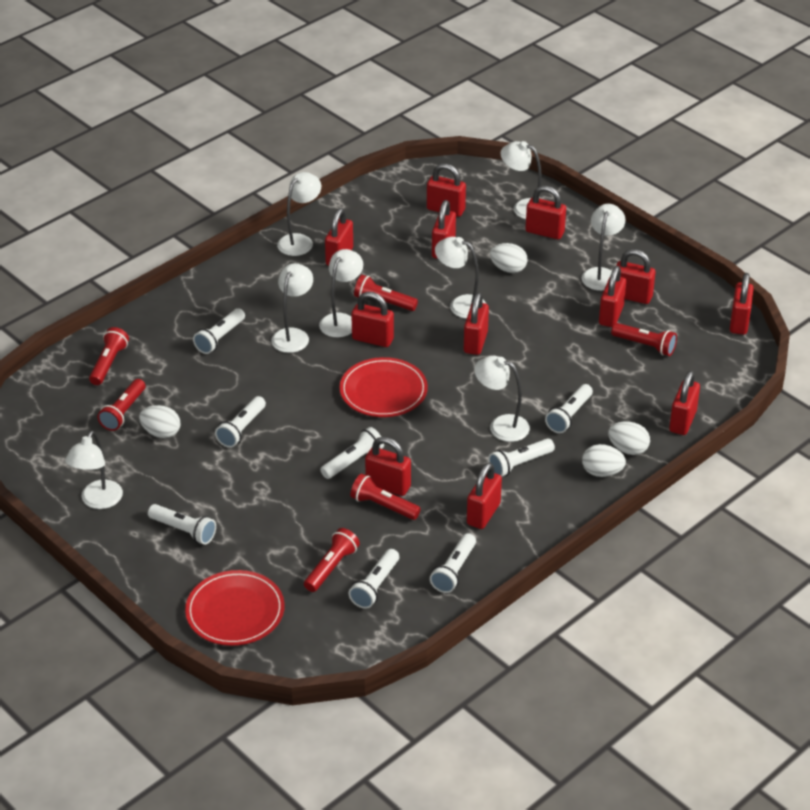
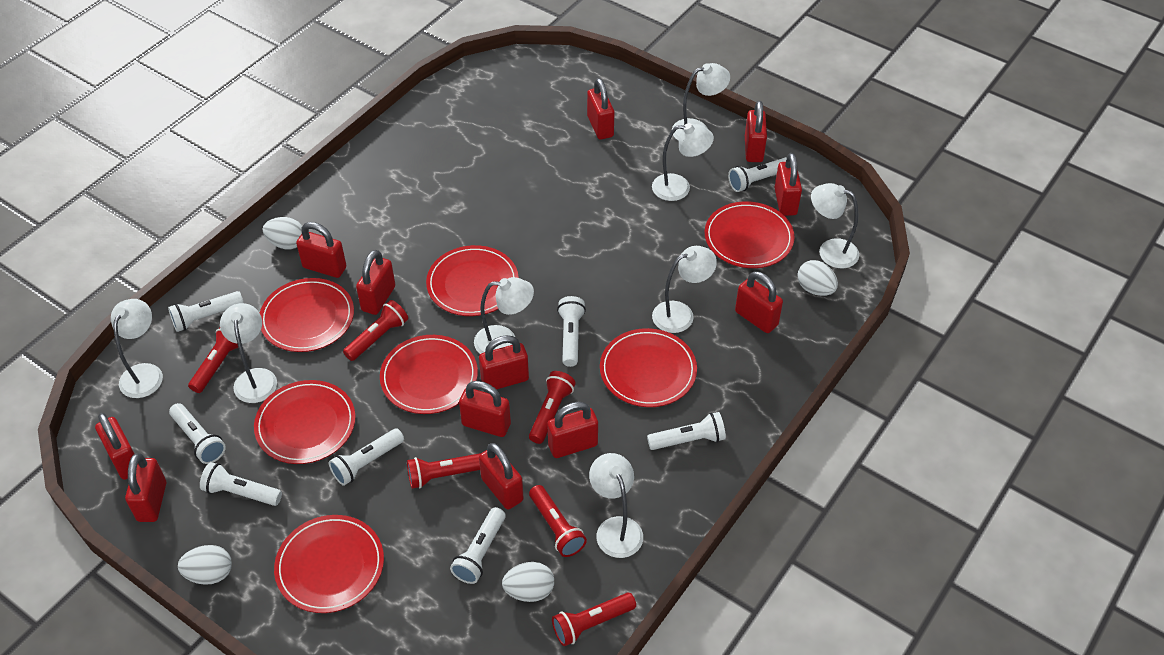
red plate: 2 -> 7

